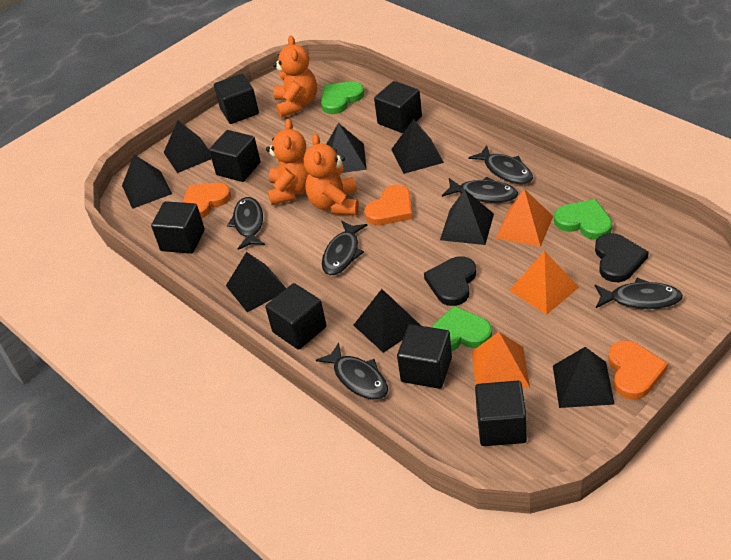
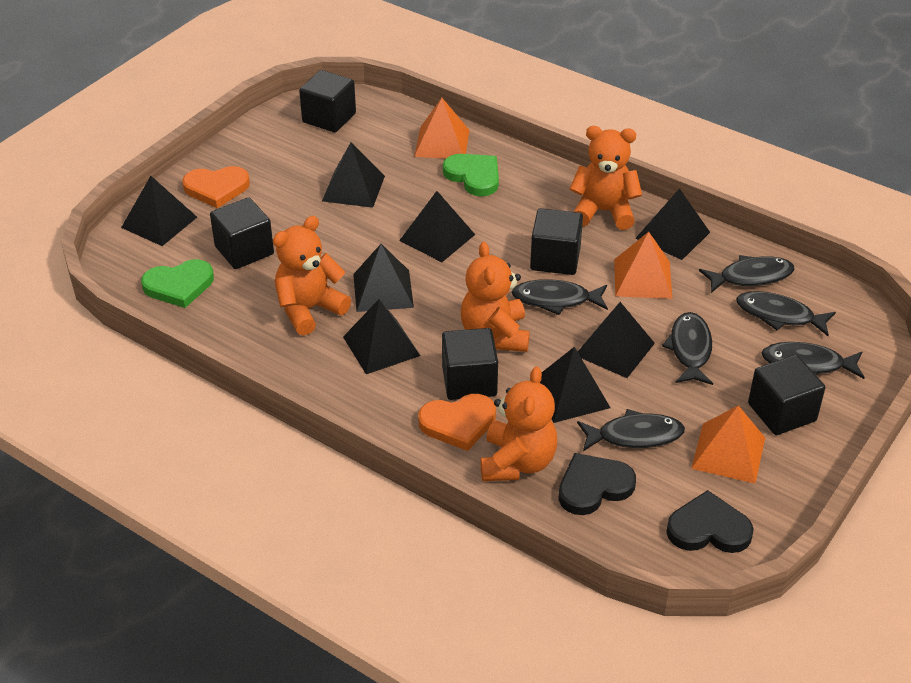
black cube: 7 -> 5
green heart: 3 -> 2
orange heart: 3 -> 2
orange teddy bear: 3 -> 4

